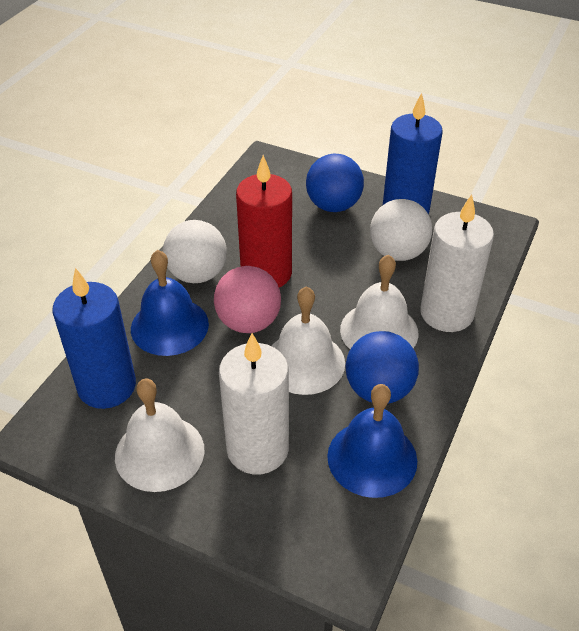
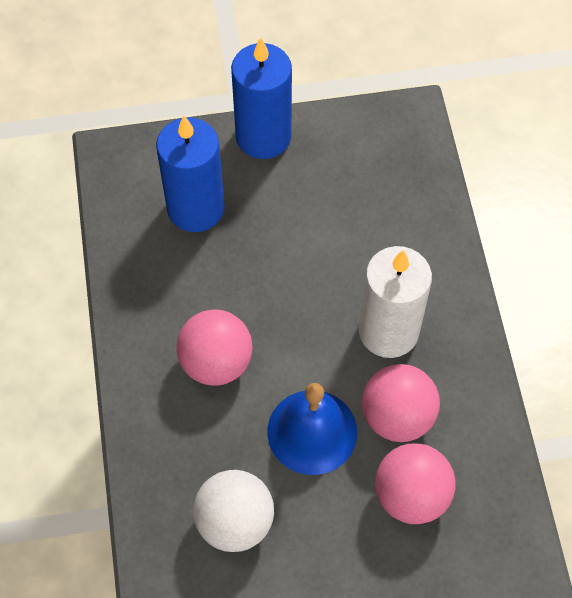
blue ball: 2 -> 0
blue bell: 2 -> 1
pink ball: 1 -> 3
red candle: 1 -> 0
white ball: 2 -> 1
white bell: 3 -> 0
white candle: 2 -> 1

